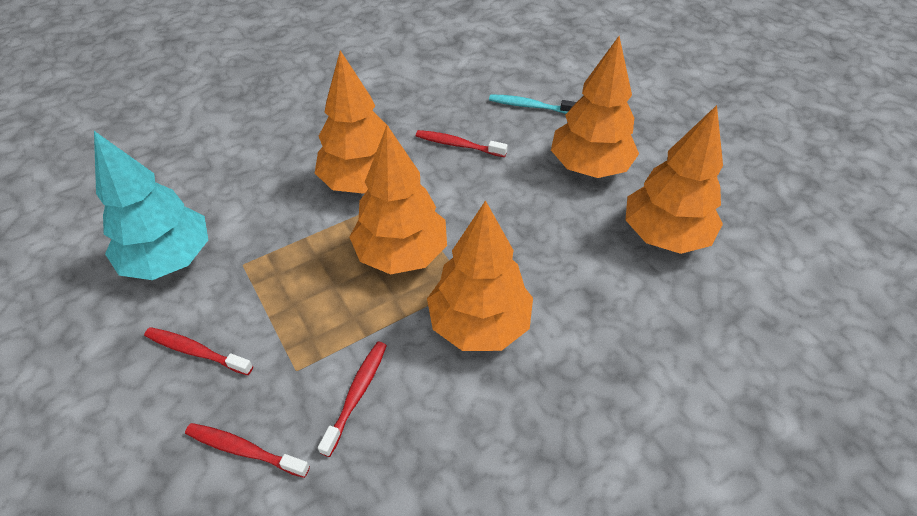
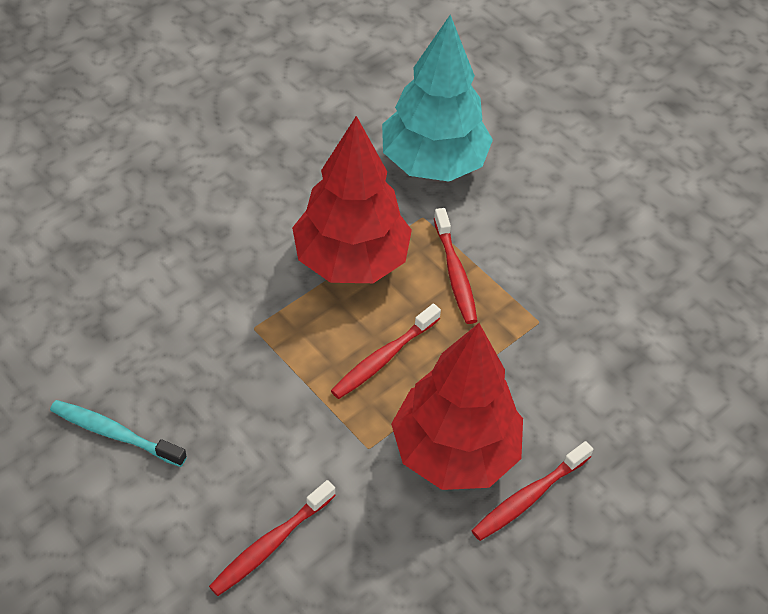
orange tree: 5 -> 0
red tree: 0 -> 2

